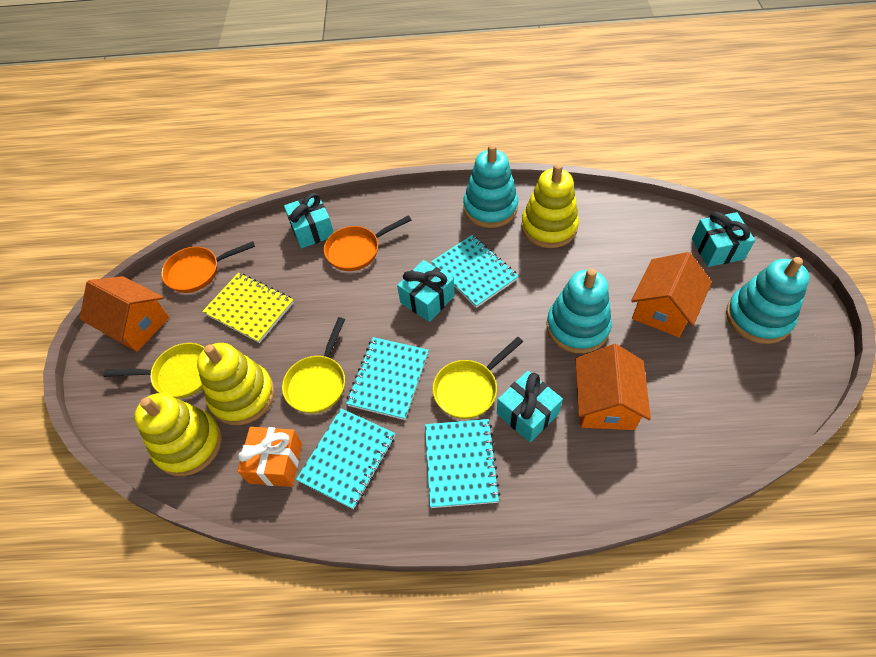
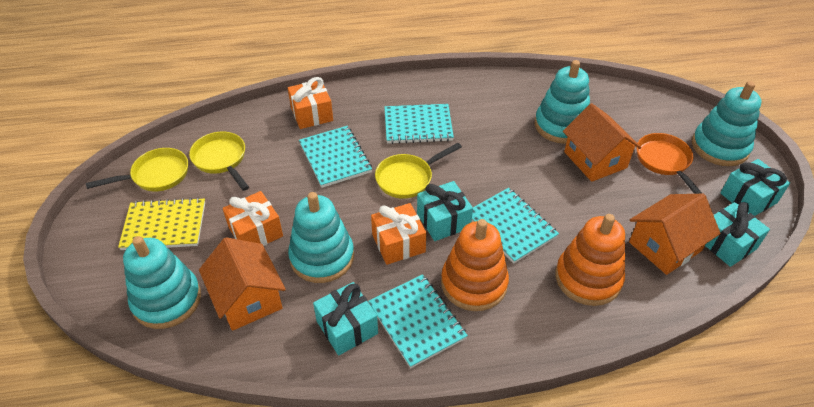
orange gift: 1 -> 3
orange pan: 2 -> 1
orange stacking toy: 0 -> 2
turquoise stacking toy: 3 -> 4
yellow stacking toy: 3 -> 0

